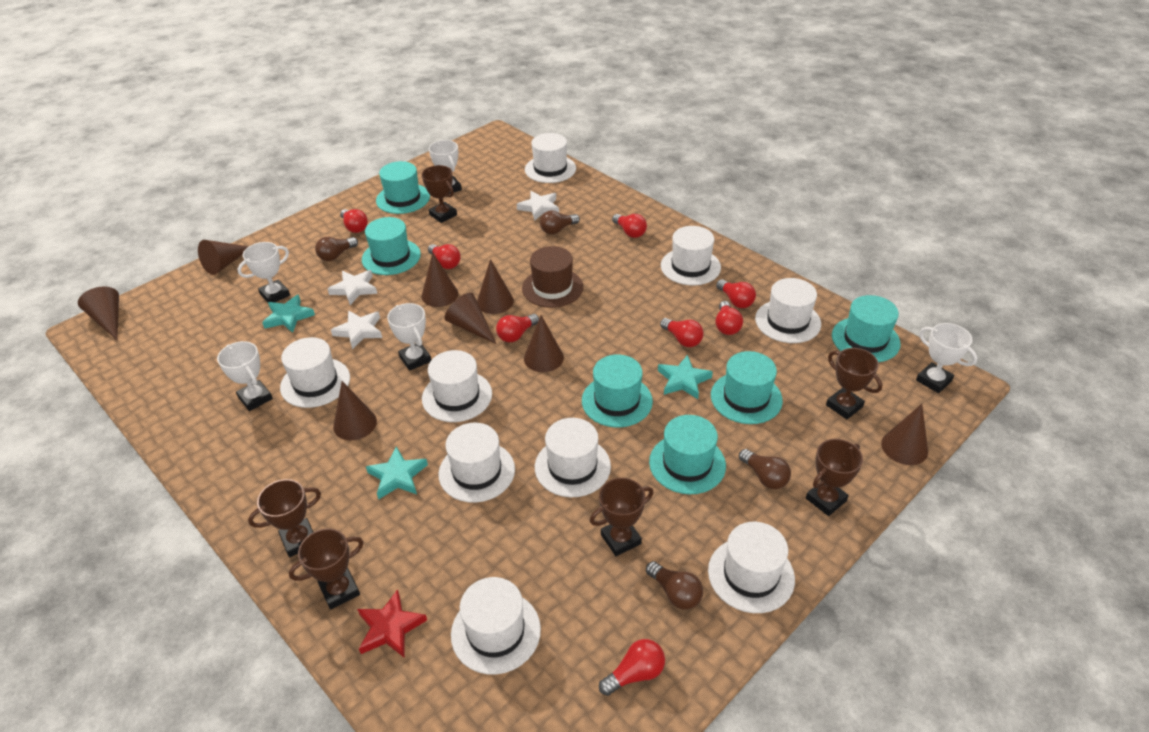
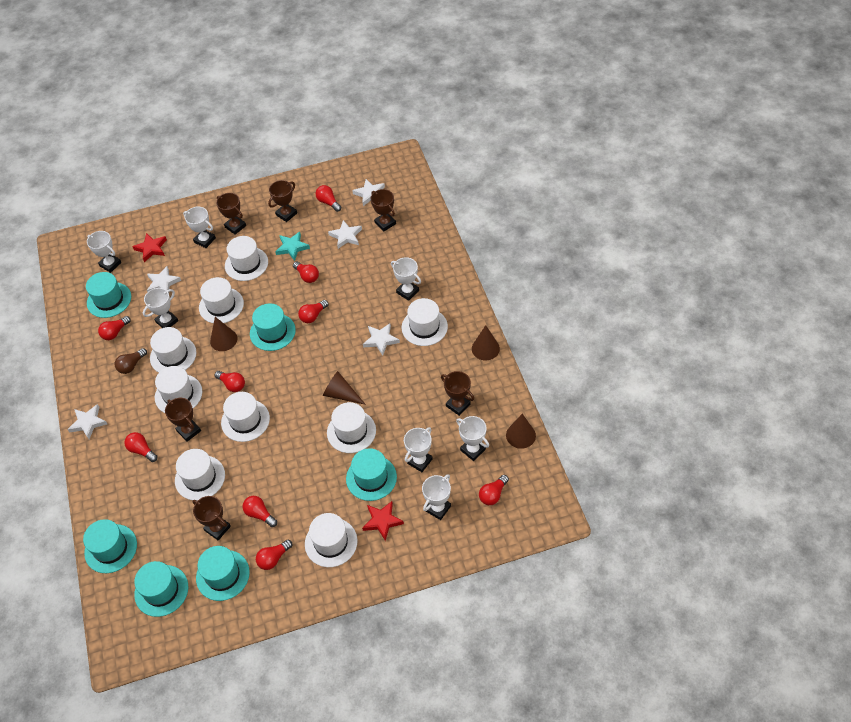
brown cone: 8 -> 4
brown hat: 1 -> 0
brown light bulb: 4 -> 1
red light bulb: 8 -> 9
red star: 1 -> 2
turquoise star: 3 -> 1
white star: 3 -> 5
white trophy: 5 -> 7

